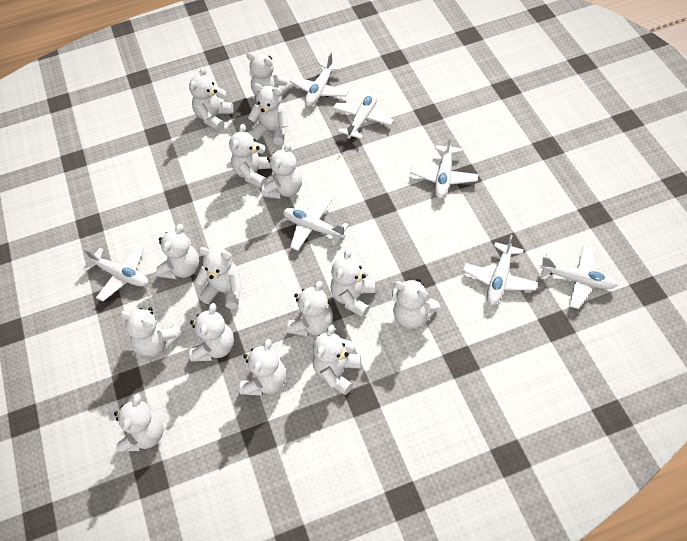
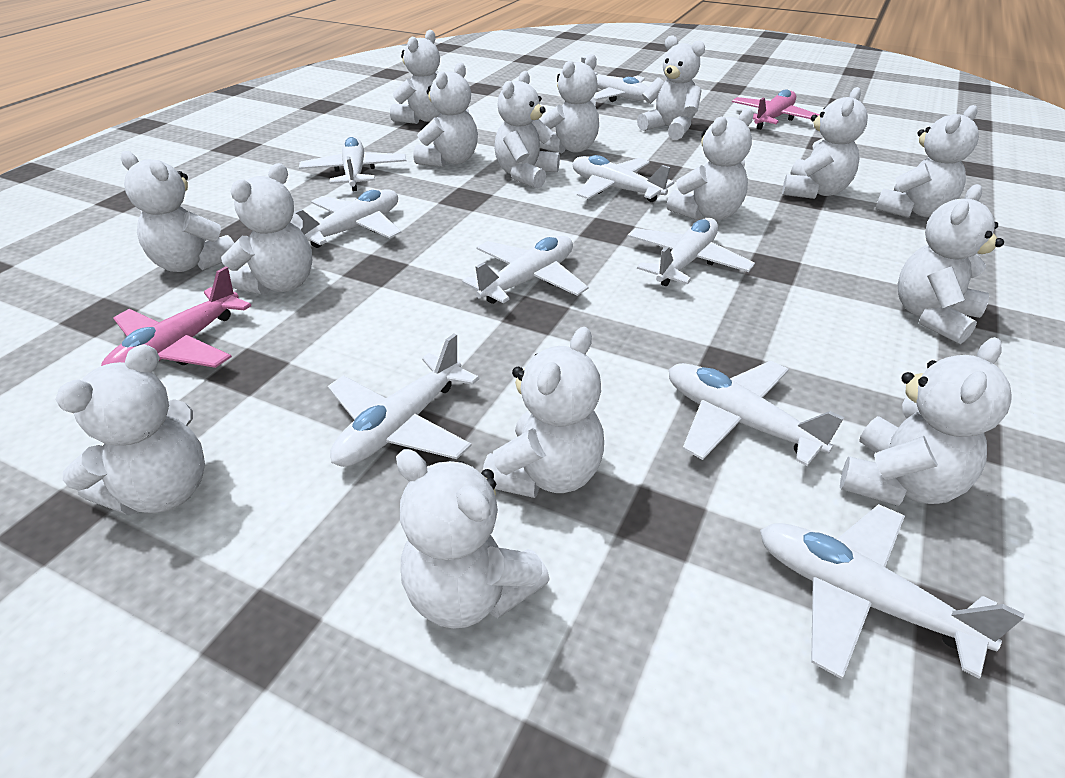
pink plane: 0 -> 2
white plane: 7 -> 9

